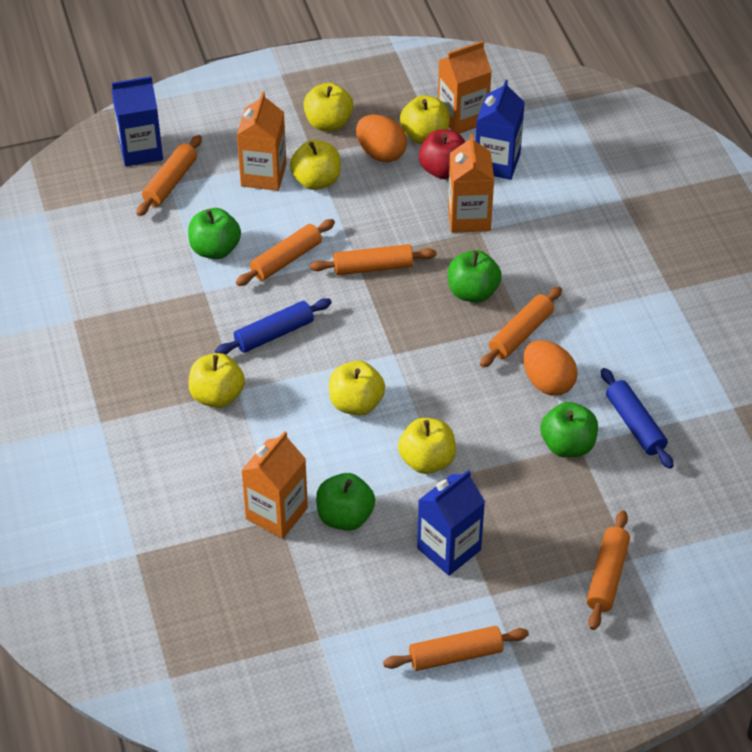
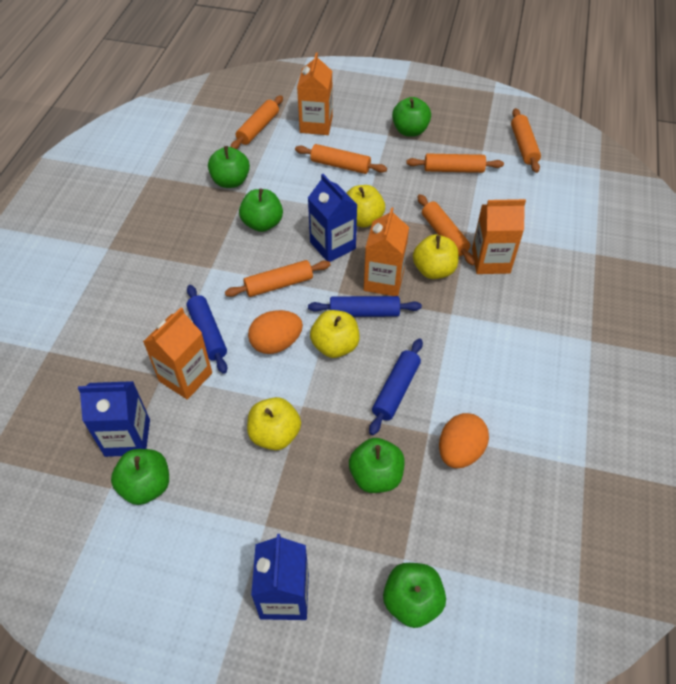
blue rolling pin: 2 -> 3
green apple: 4 -> 6
red apple: 1 -> 0
yellow apple: 6 -> 4

